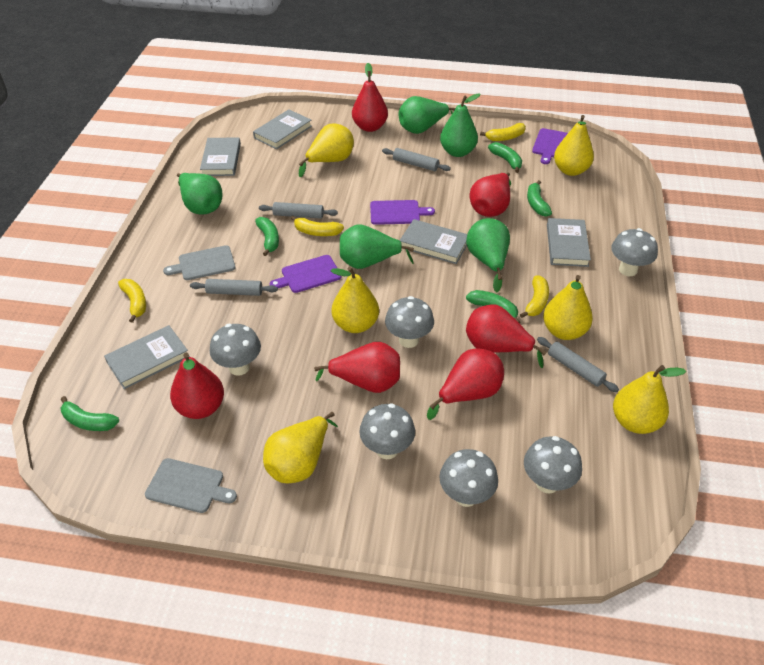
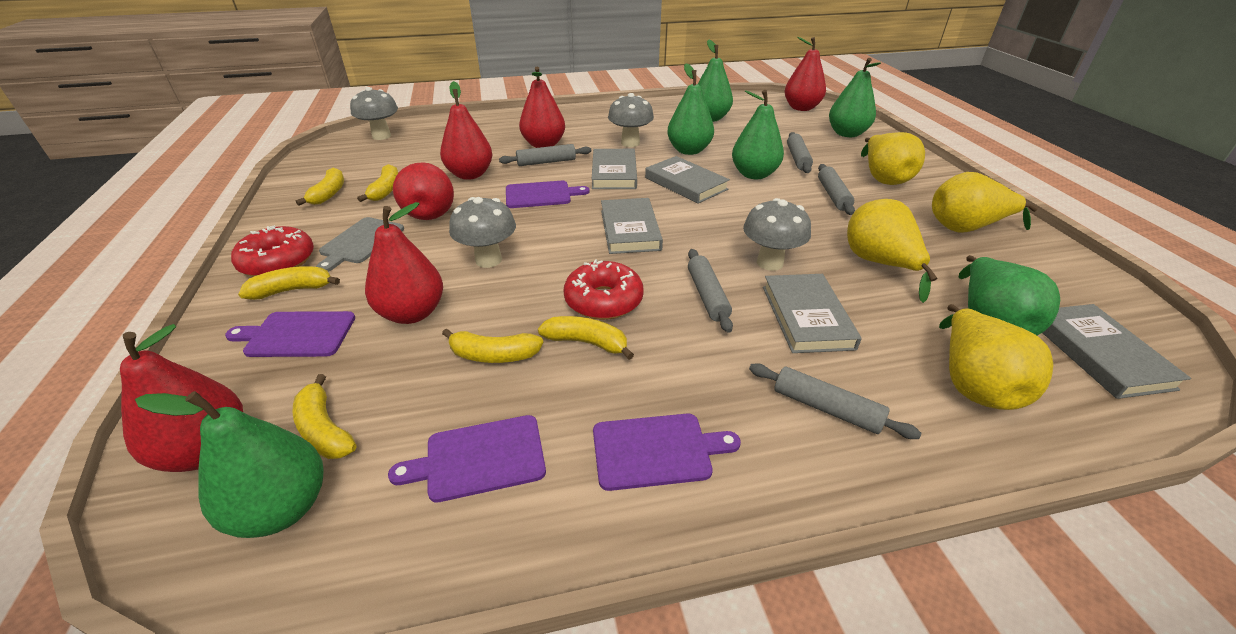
green banana: 5 -> 0
green pear: 5 -> 6
grey cutting board: 2 -> 1
grey mushroom: 6 -> 4
grey rolling pin: 4 -> 5
purple cutting board: 3 -> 4
red donut: 0 -> 2
yellow banana: 4 -> 6
yellow pear: 6 -> 4

